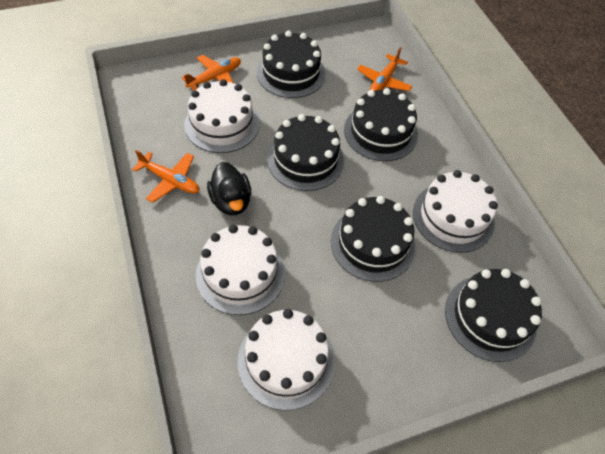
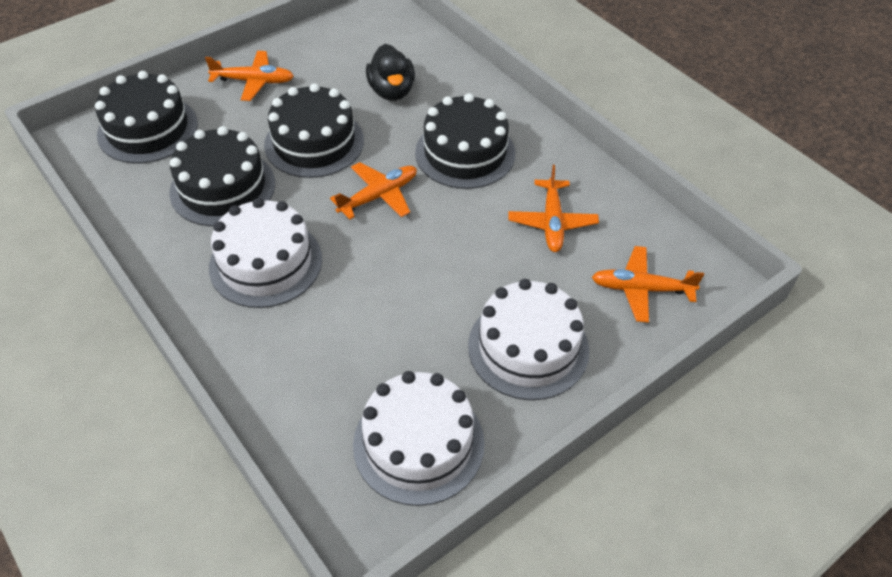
black cake: 5 -> 4
orange plane: 3 -> 4
white cake: 4 -> 3

